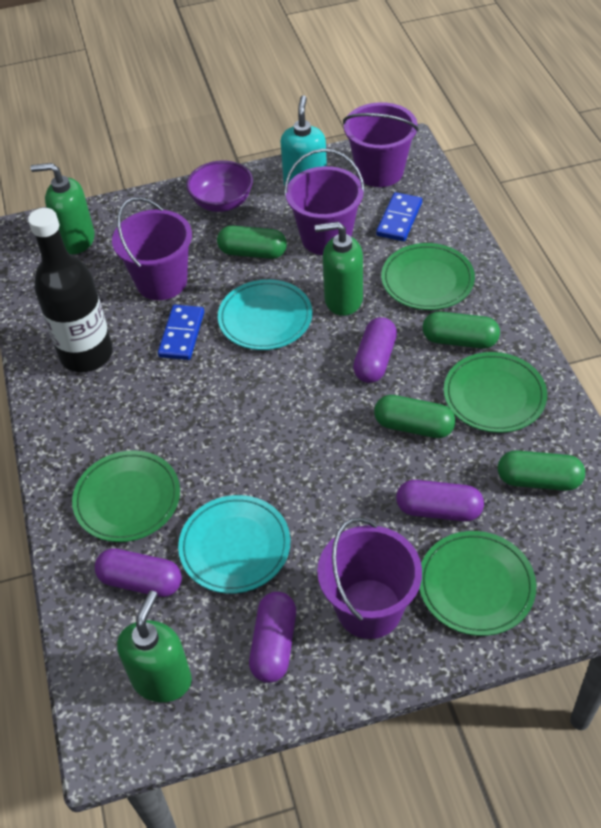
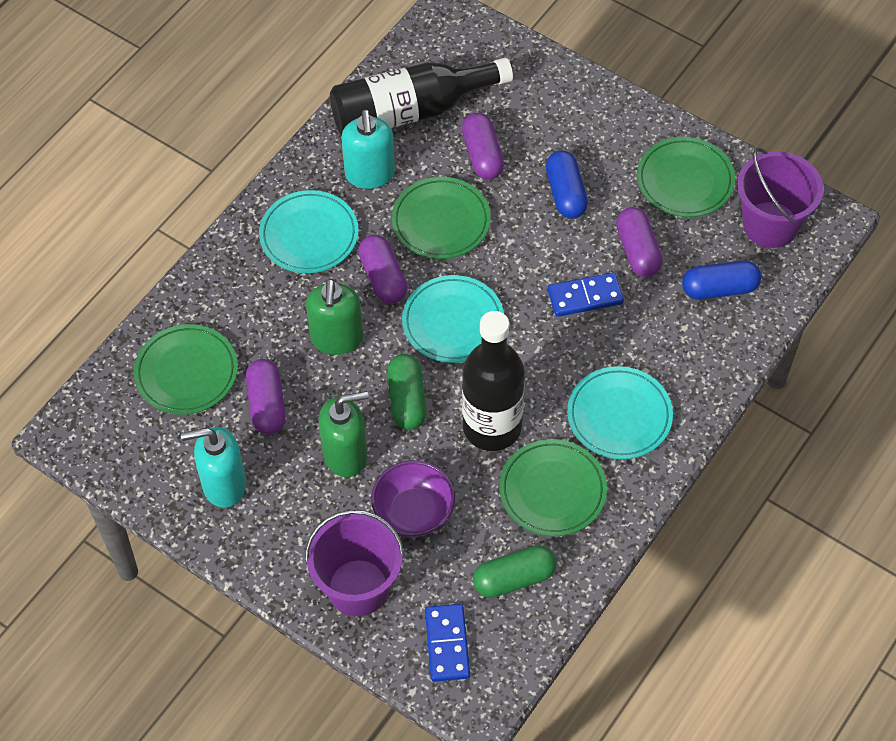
black bottle: 1 -> 2
blue capsule: 0 -> 2
green capsule: 4 -> 2
green soap dispenser: 3 -> 2
purple bucket: 4 -> 2
turquoise plate: 2 -> 3
turquoise soap dispenser: 1 -> 2

